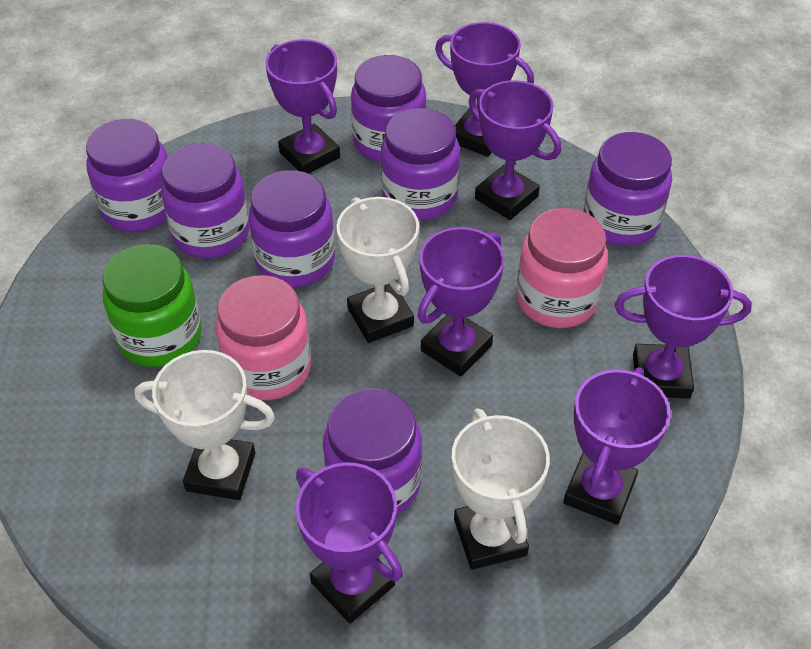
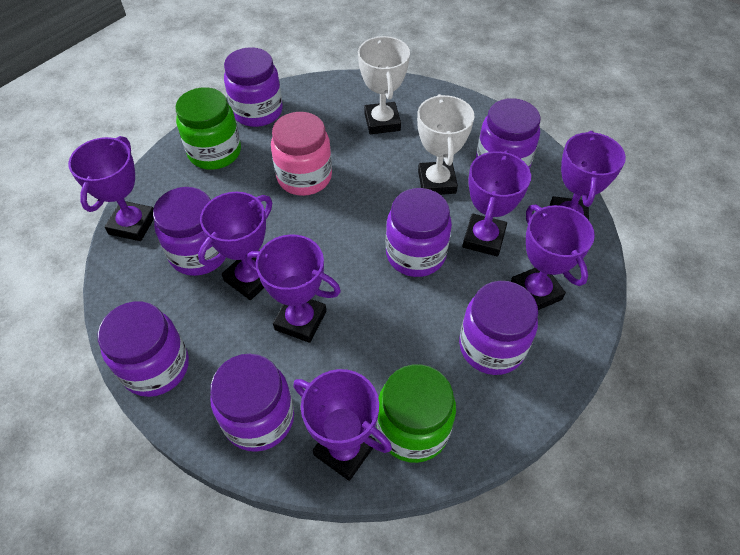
green jar: 1 -> 2
pink jar: 2 -> 1
white trophy: 3 -> 2

